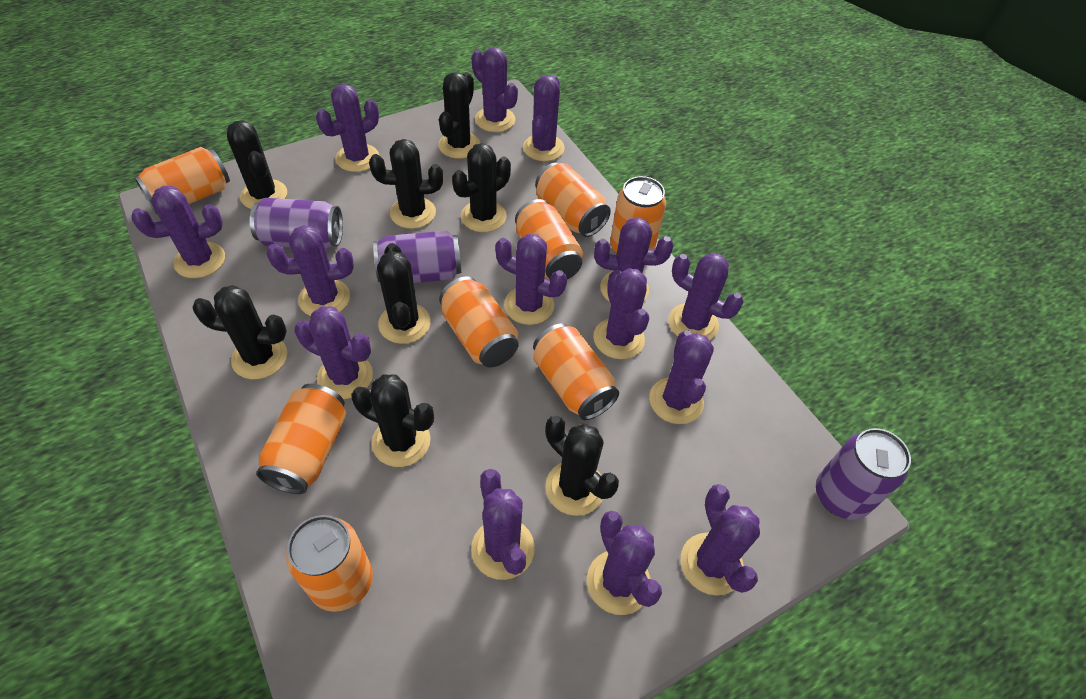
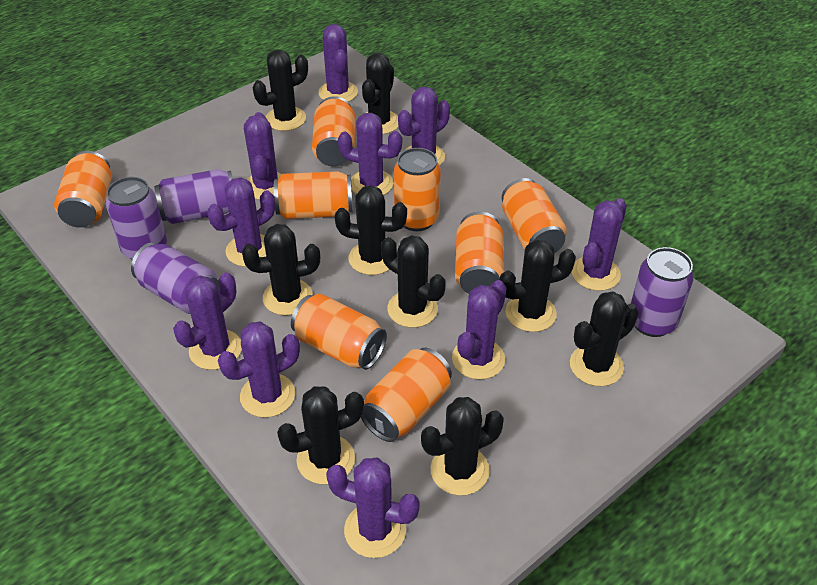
black cactus: 8 -> 9
purple cactus: 14 -> 10
purple can: 3 -> 4

